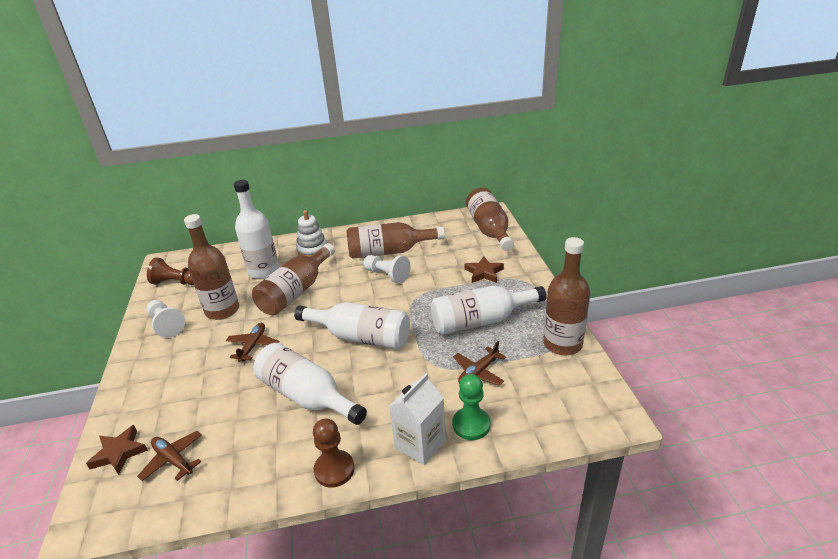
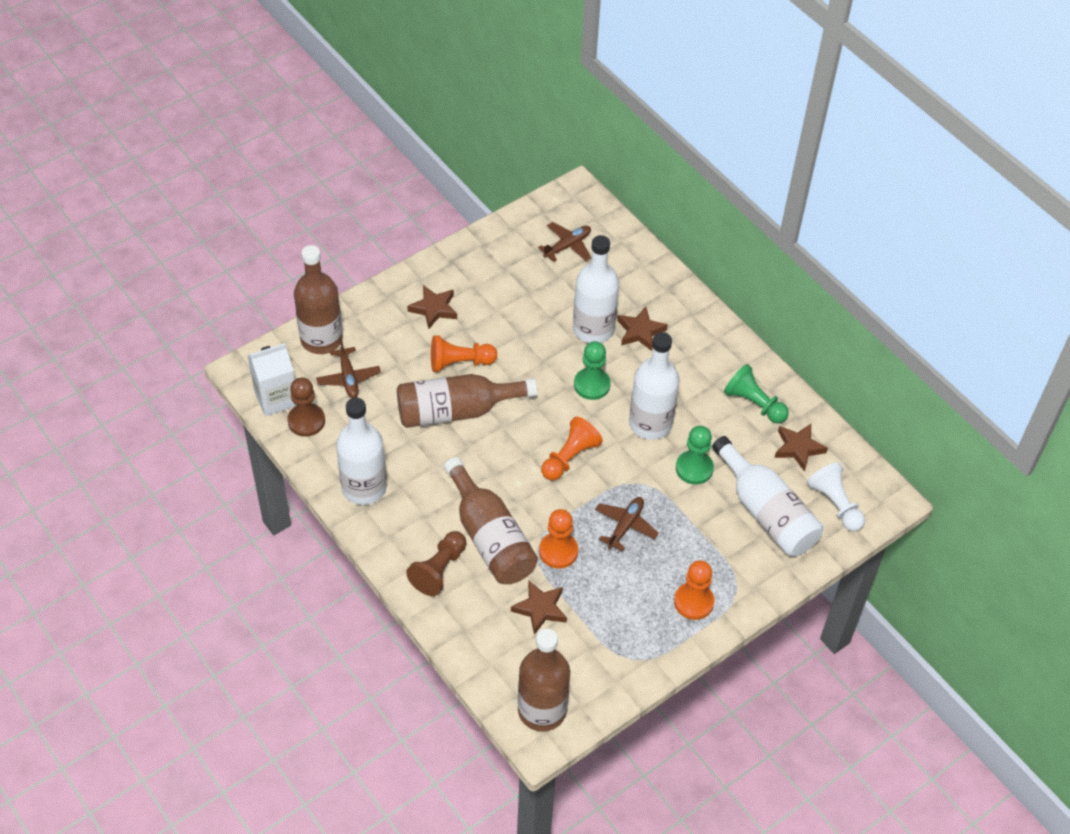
brown bottle: 5 -> 4
brown star: 2 -> 4
green pawn: 1 -> 3
orange pawn: 0 -> 4
white pawn: 2 -> 1
white stacking toy: 1 -> 0

